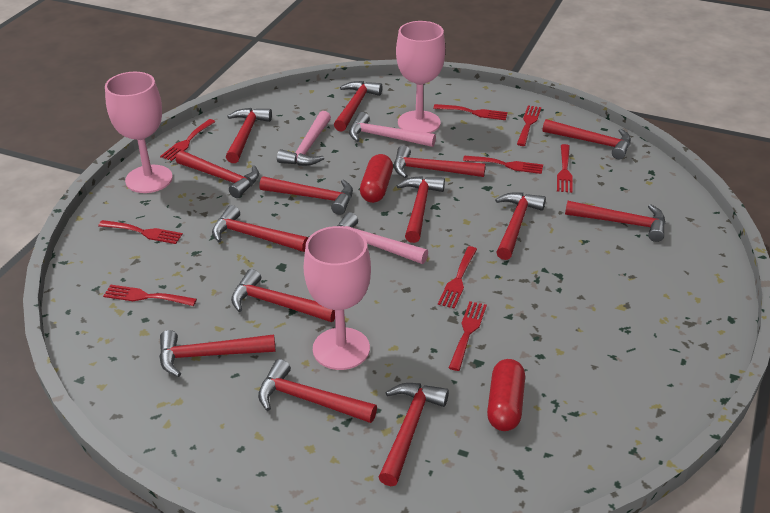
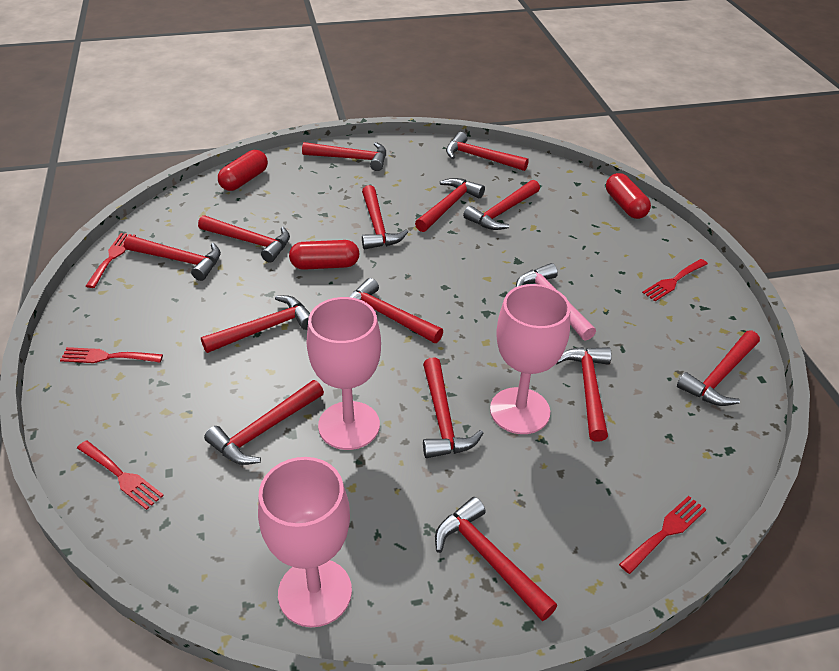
pink hammer: 3 -> 1
red capsule: 2 -> 3
red fork: 9 -> 5

